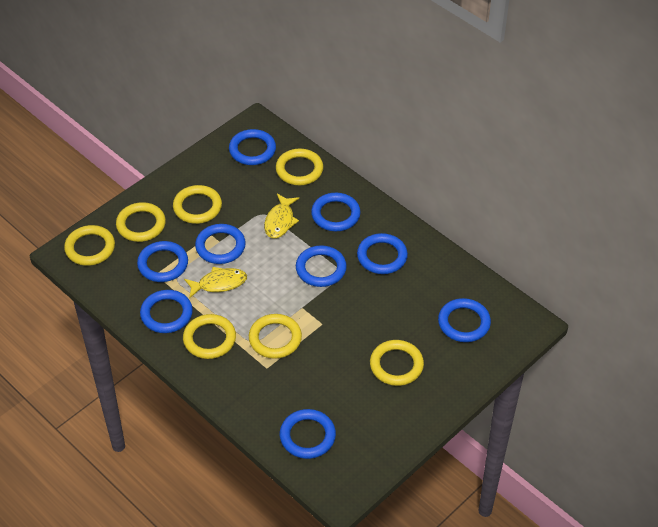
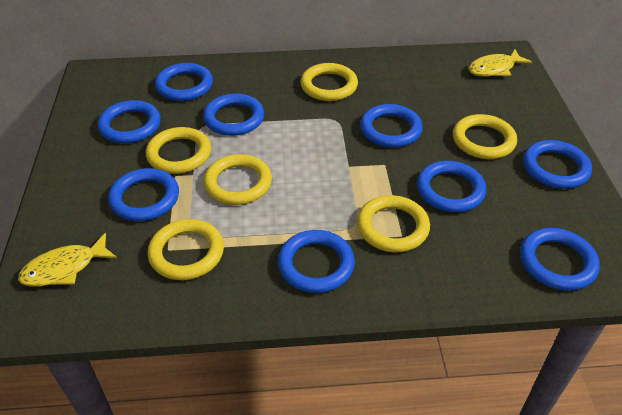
yellow ring: 7 -> 6

